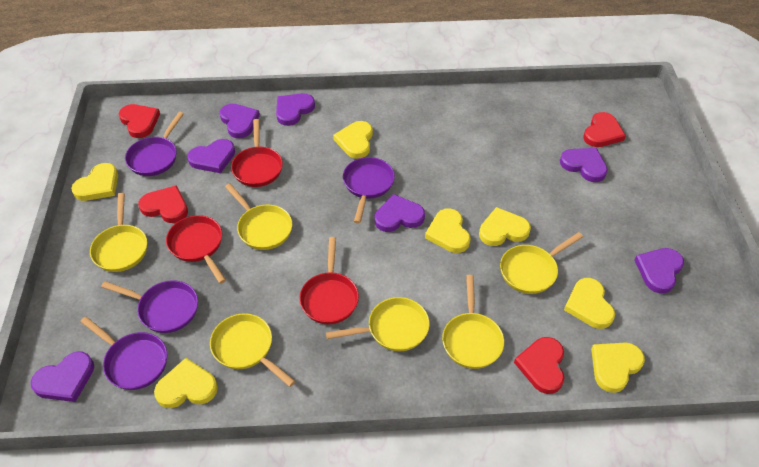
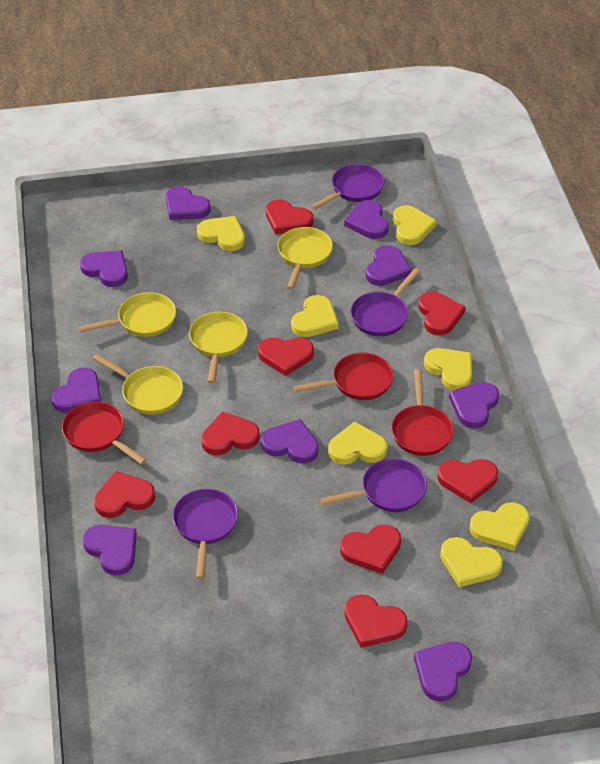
purple heart: 7 -> 9
red heart: 4 -> 8
yellow pan: 6 -> 4

